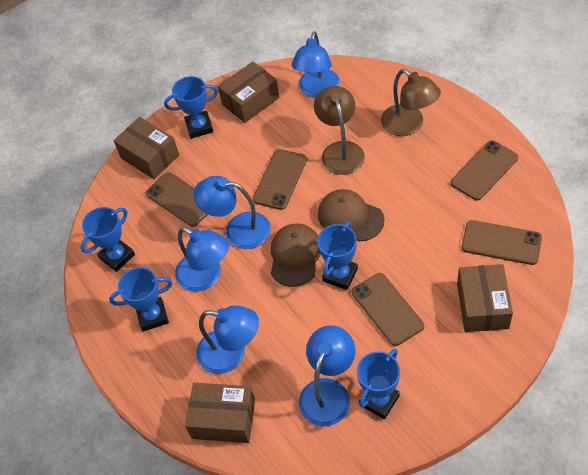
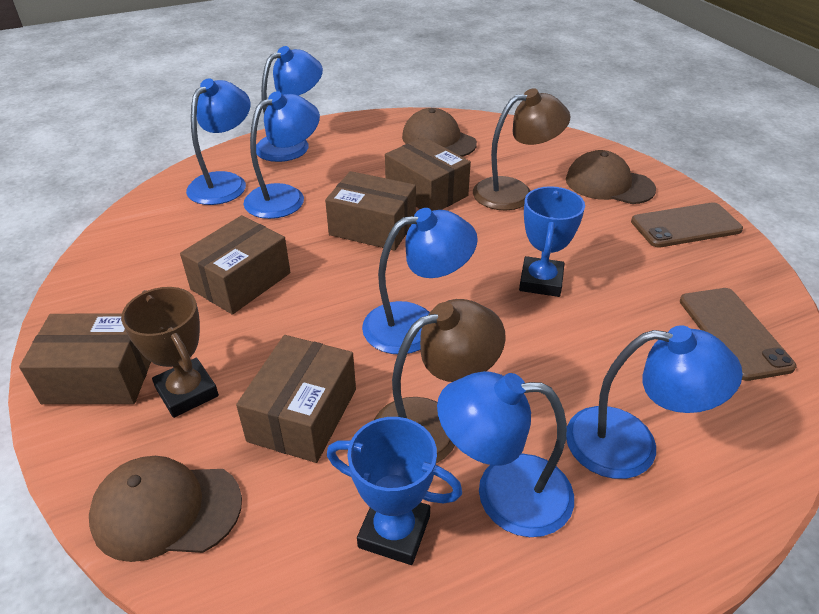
blue lamp: 5 -> 6
blue trophy: 5 -> 2
brown box: 4 -> 5
brown cap: 2 -> 3
brown phone: 5 -> 2
brown trophy: 0 -> 1

